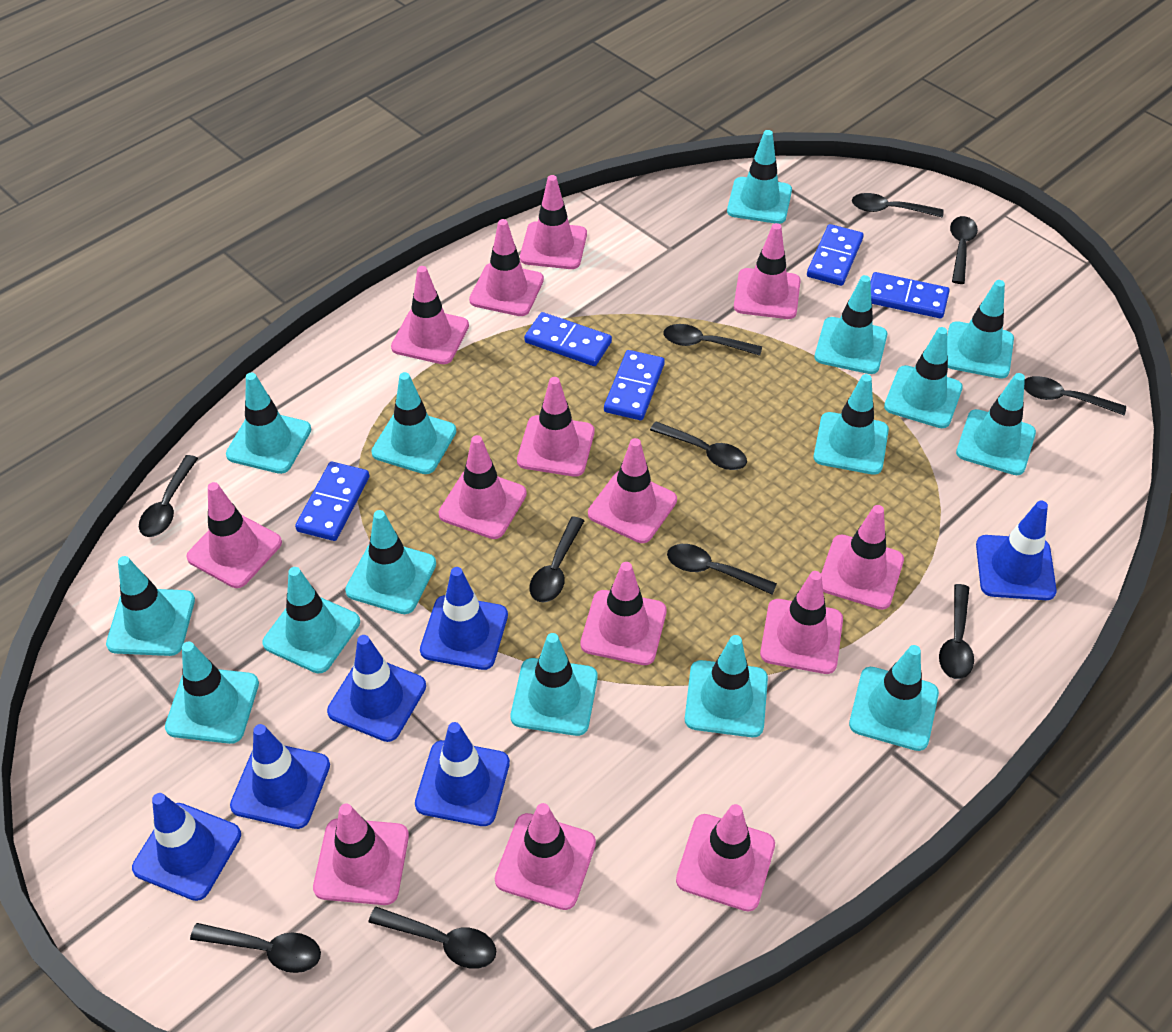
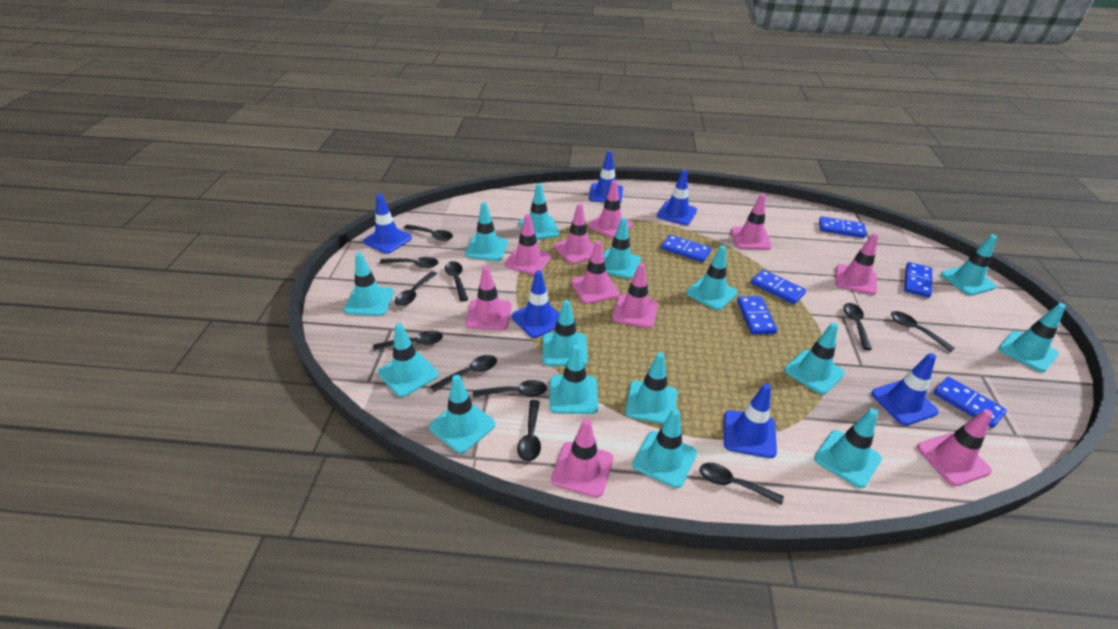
blue domino: 5 -> 6
pink traffic cone: 14 -> 10

